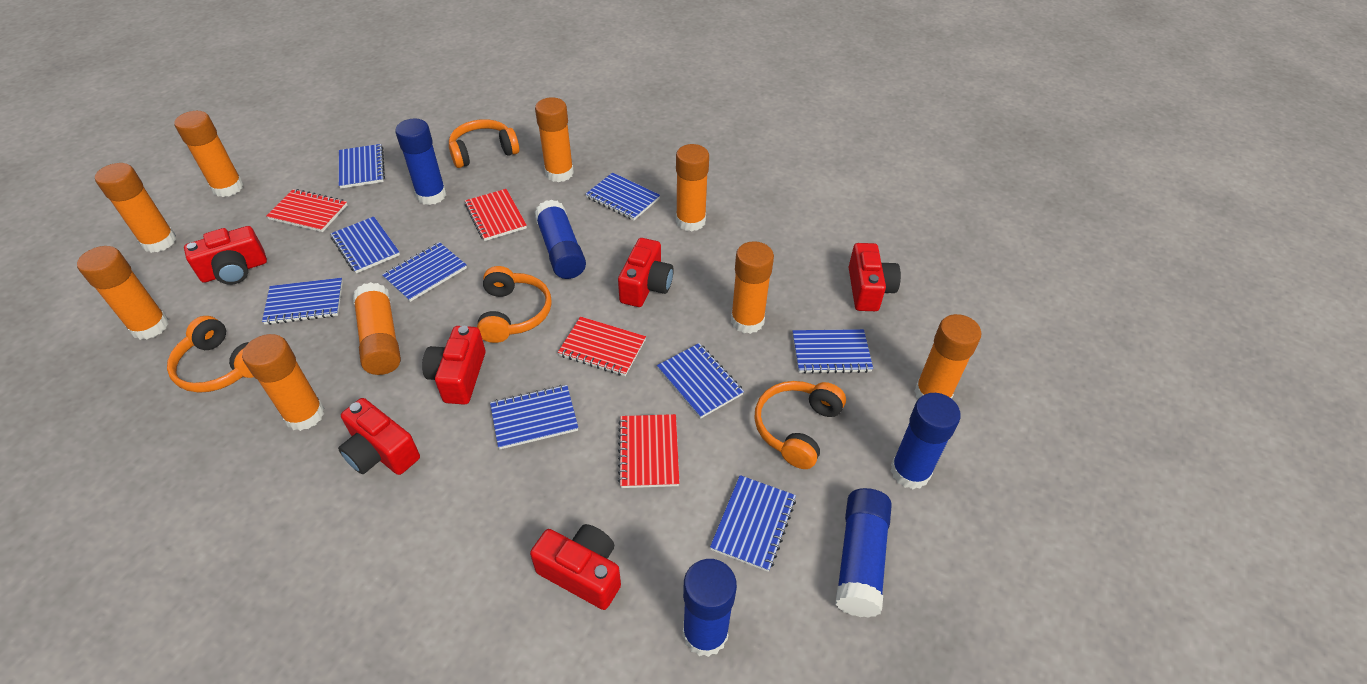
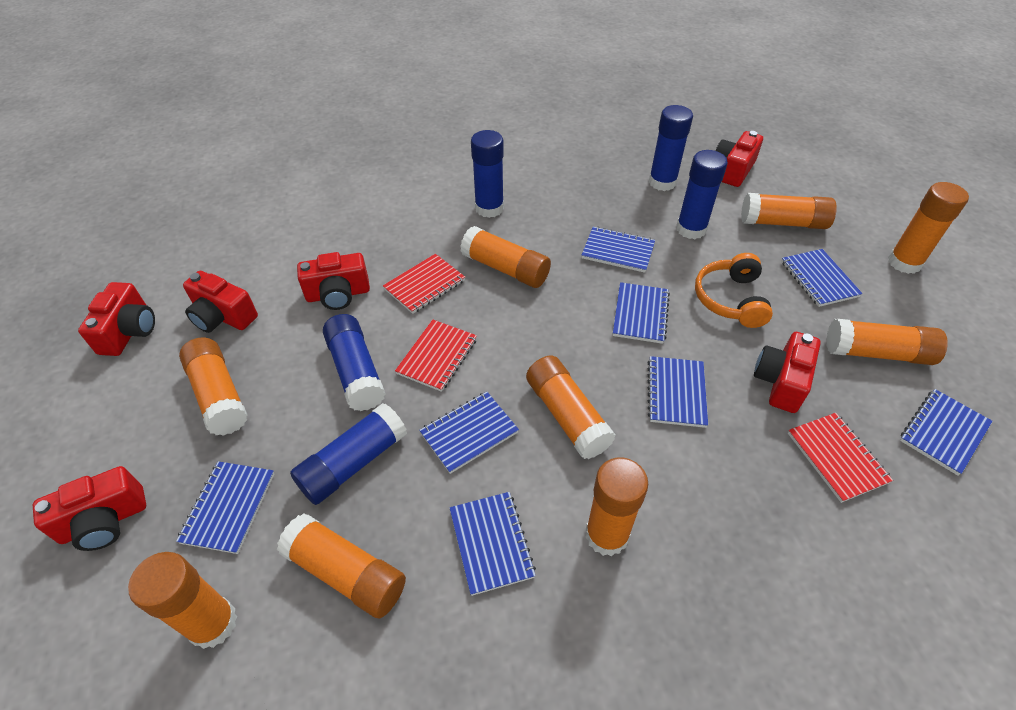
blue notebook: 9 -> 8
orange headphones: 4 -> 1
red notebook: 4 -> 3

